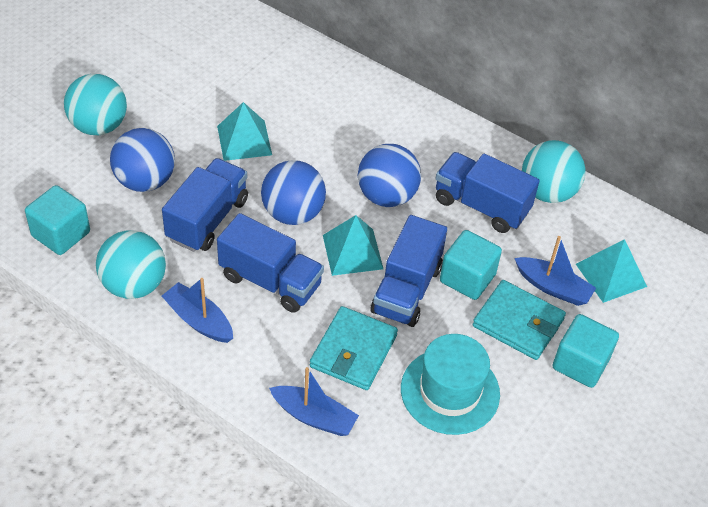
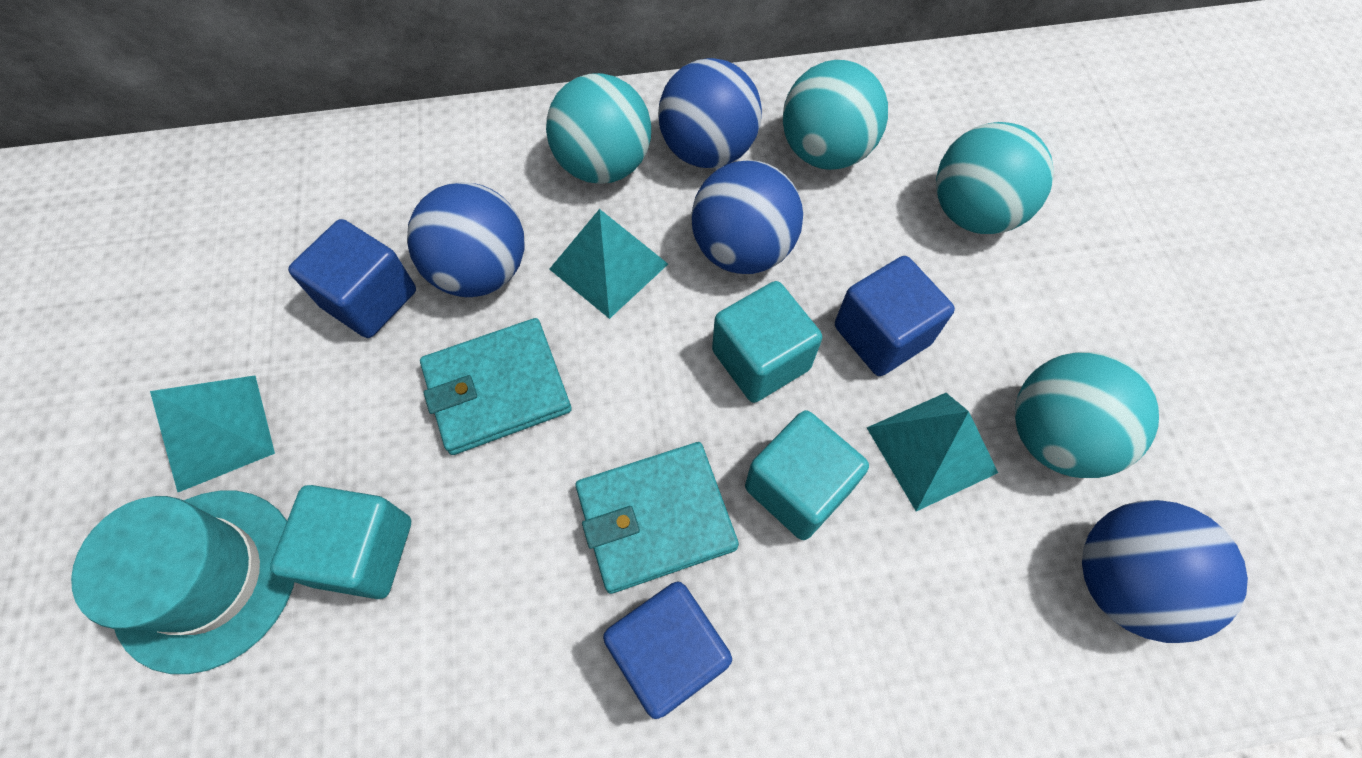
blue ball: 3 -> 4
blue boat: 3 -> 0
blue cube: 0 -> 3
blue truck: 4 -> 0
turquoise ball: 3 -> 4

